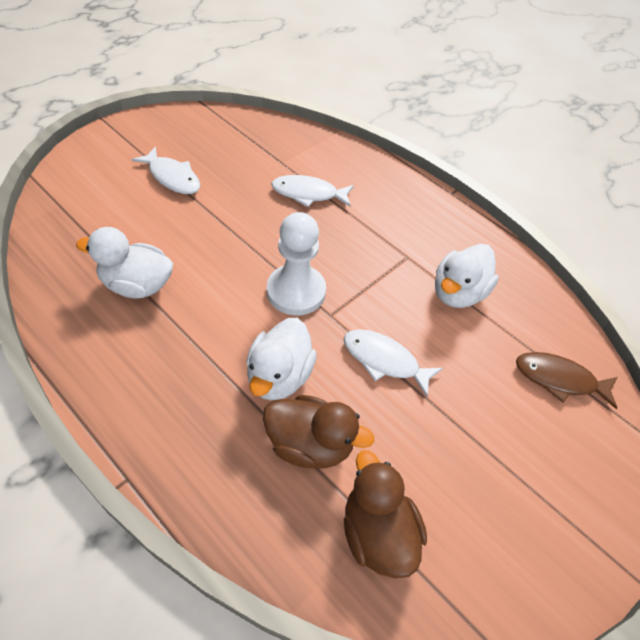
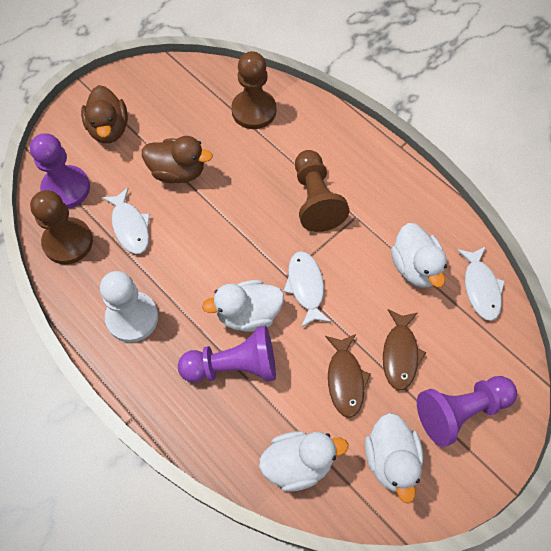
brown fish: 1 -> 2
brown pawn: 0 -> 3
purple pawn: 0 -> 3
white duck: 3 -> 4

